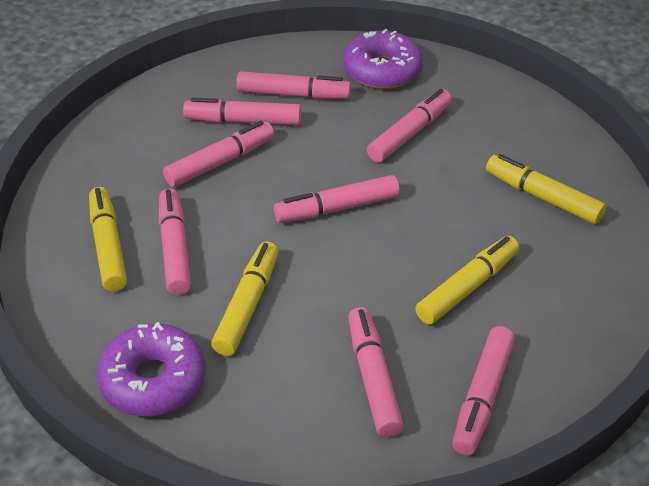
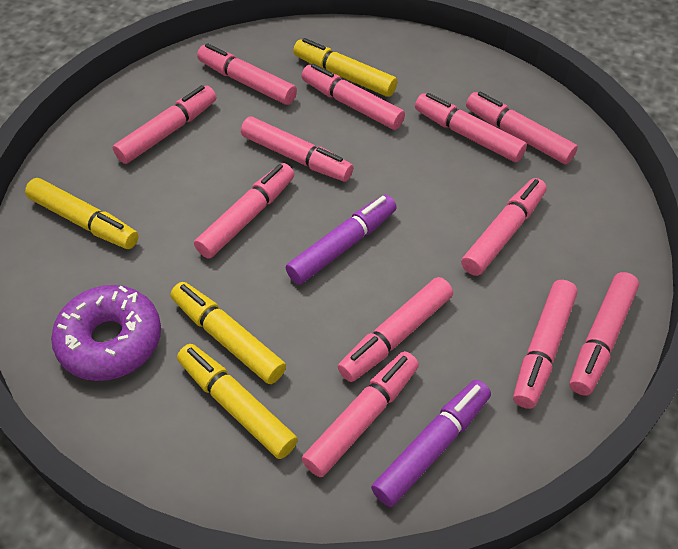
pink marker: 8 -> 12
purple donut: 2 -> 1
purple marker: 0 -> 2

